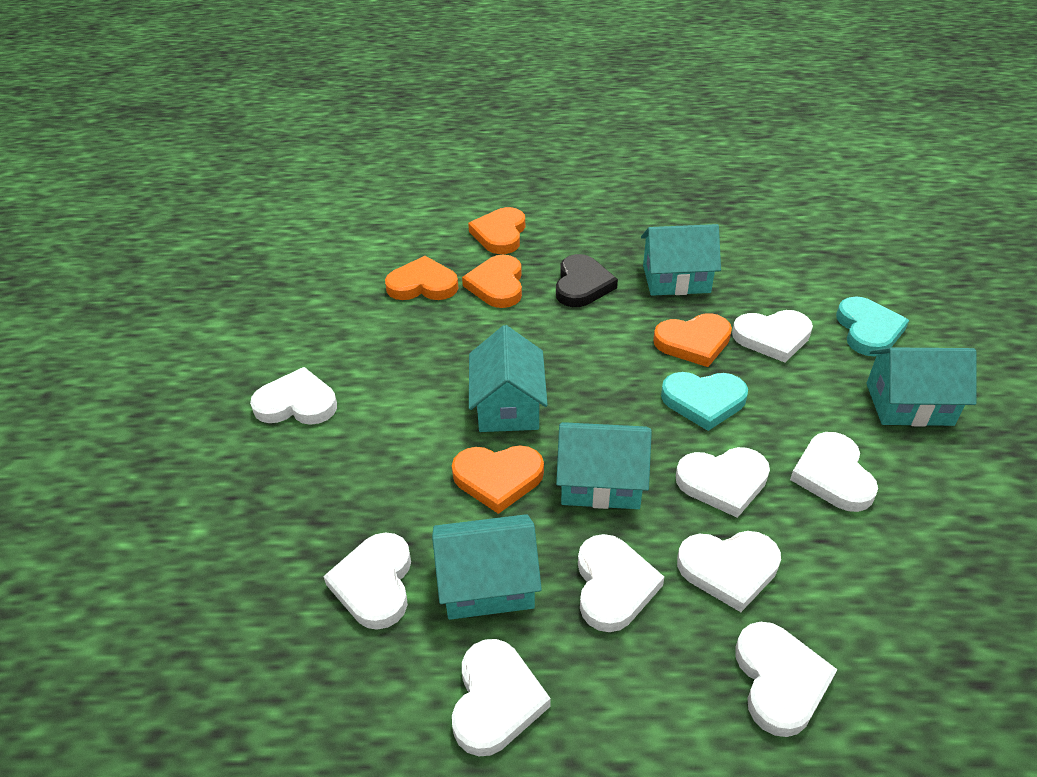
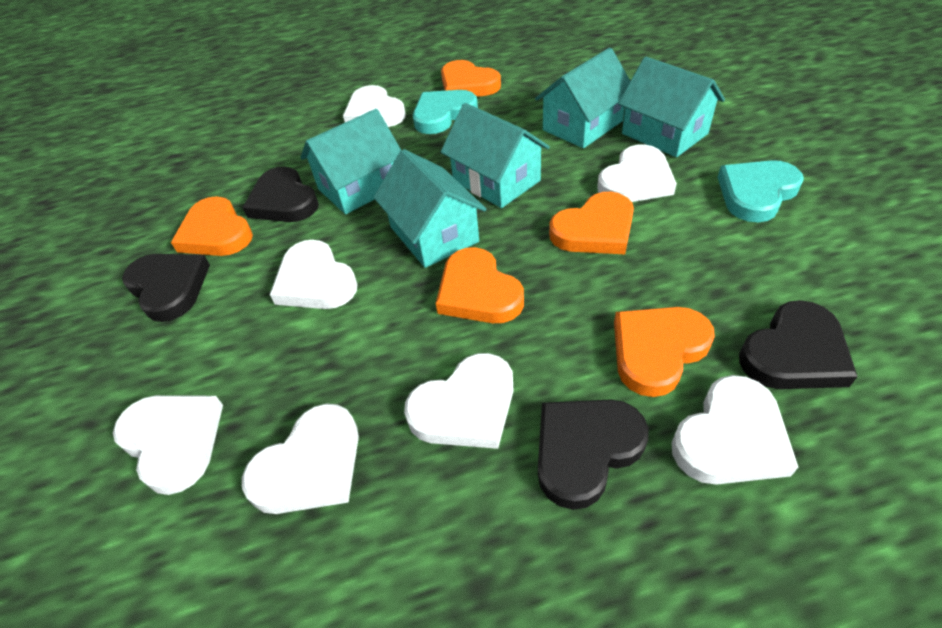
black heart: 1 -> 4
white heart: 9 -> 7

